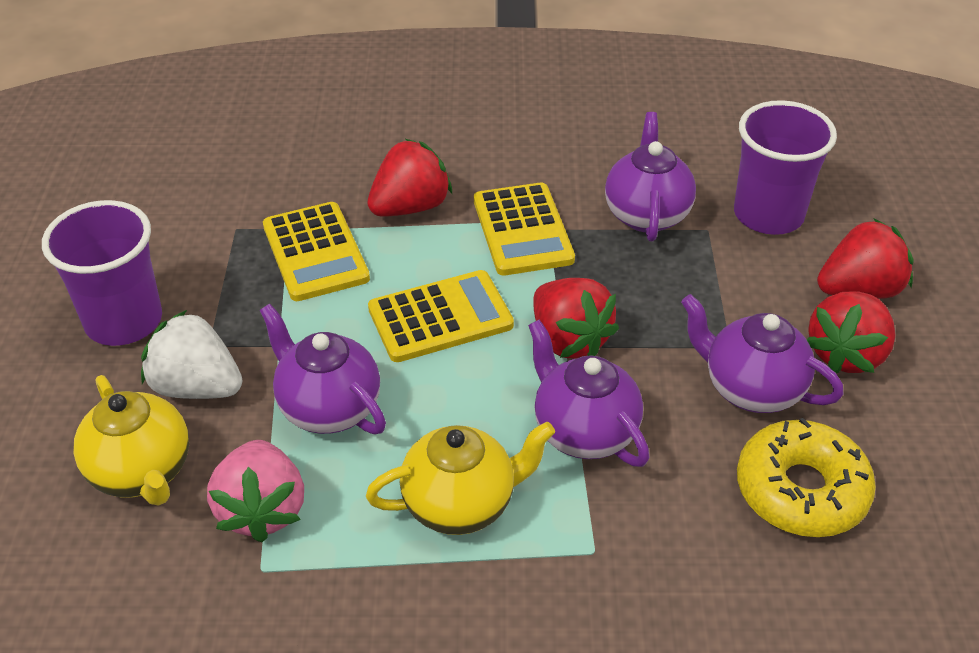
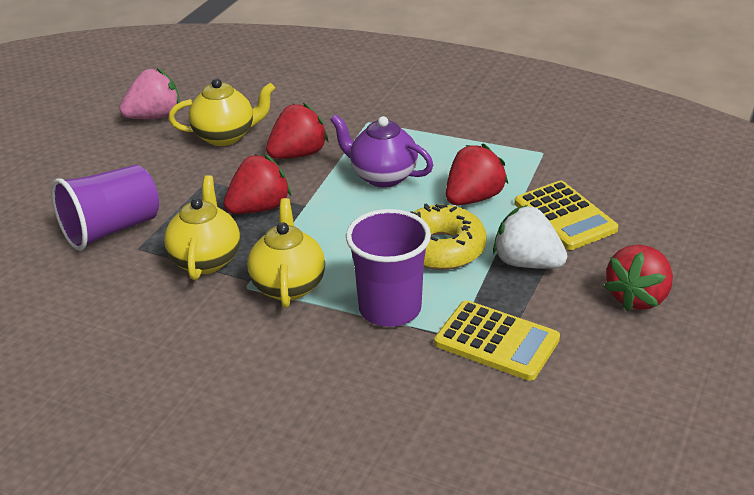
purple teapot: 4 -> 1
yellow calculator: 3 -> 2
yellow teapot: 2 -> 3

